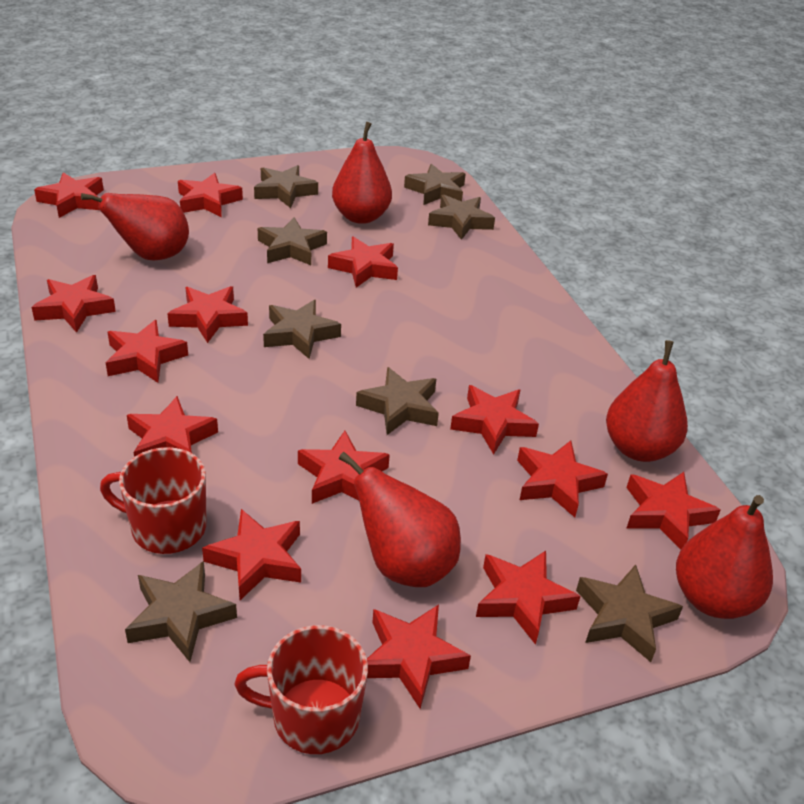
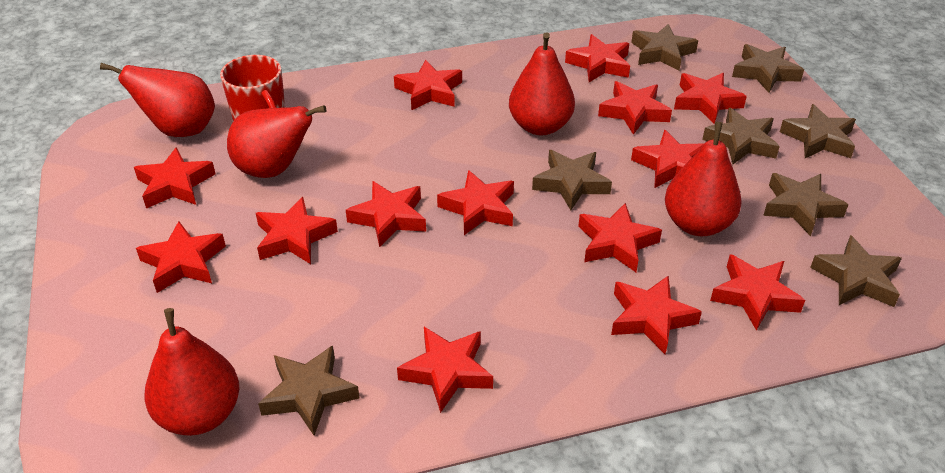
red mug: 2 -> 1

